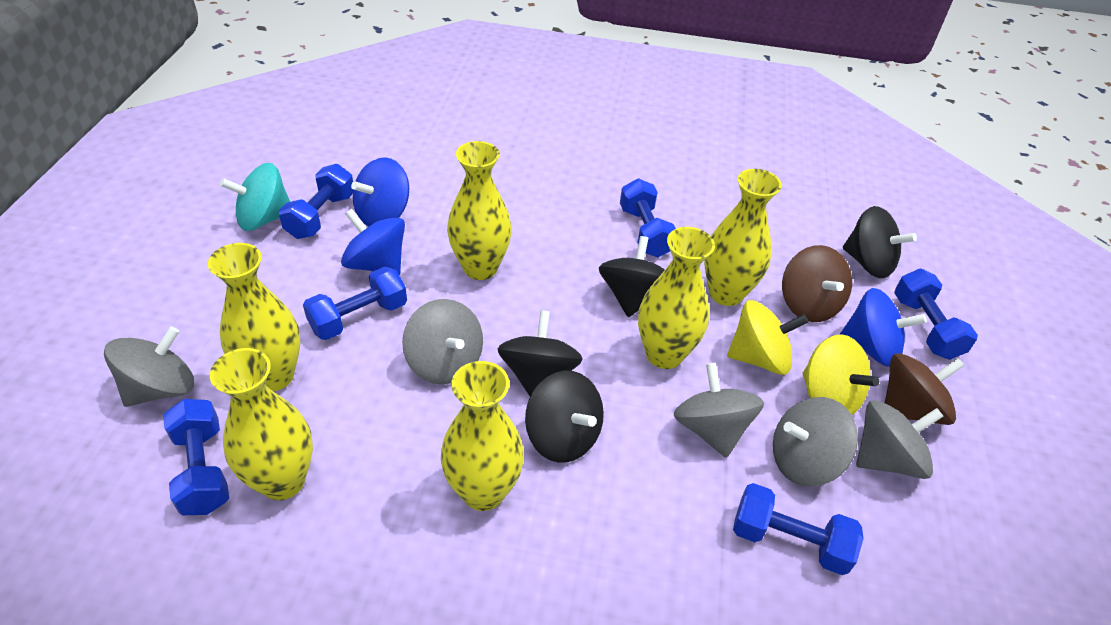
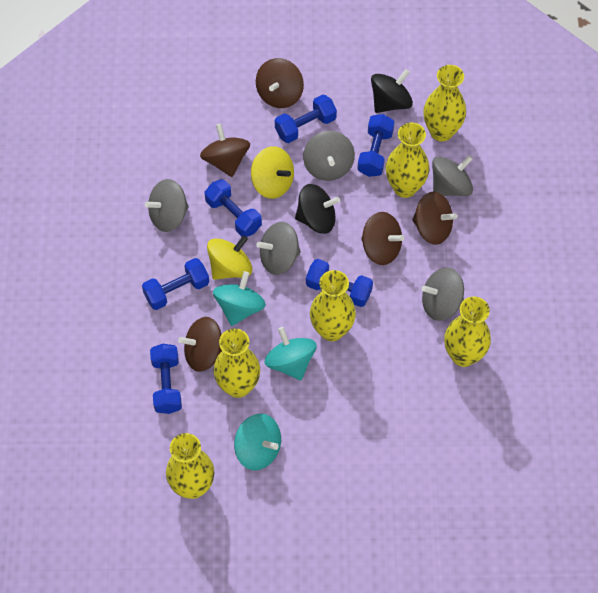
black spinning top: 4 -> 2
blue spinning top: 3 -> 0
brown spinning top: 2 -> 5
turquoise spinning top: 1 -> 3

